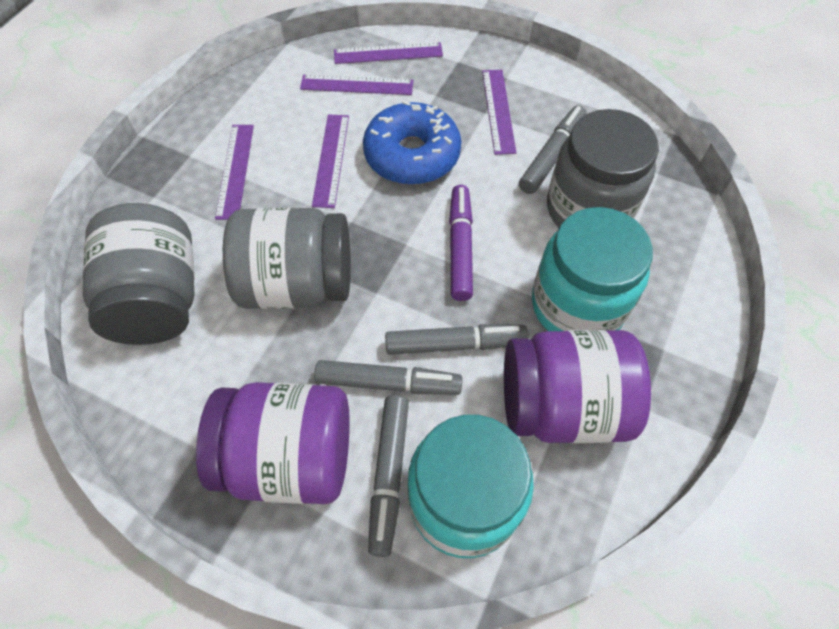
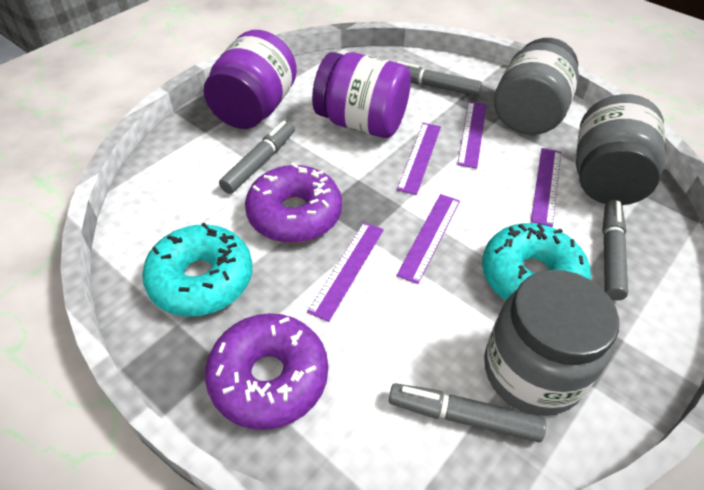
blue donut: 1 -> 0
purple donut: 0 -> 2
purple marker: 1 -> 0
turquoise donut: 0 -> 2
turquoise jar: 2 -> 0

